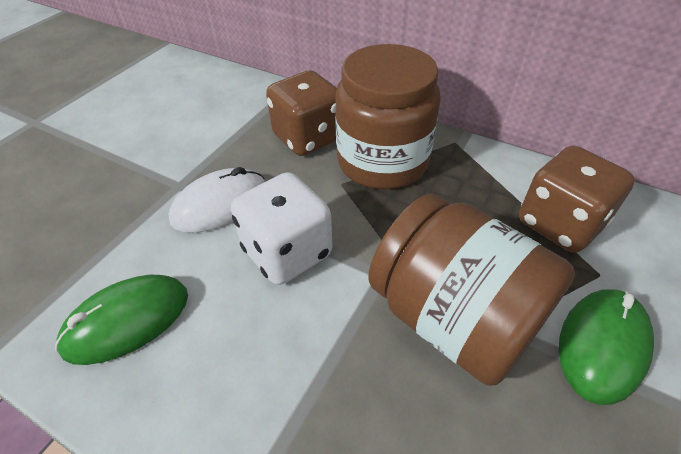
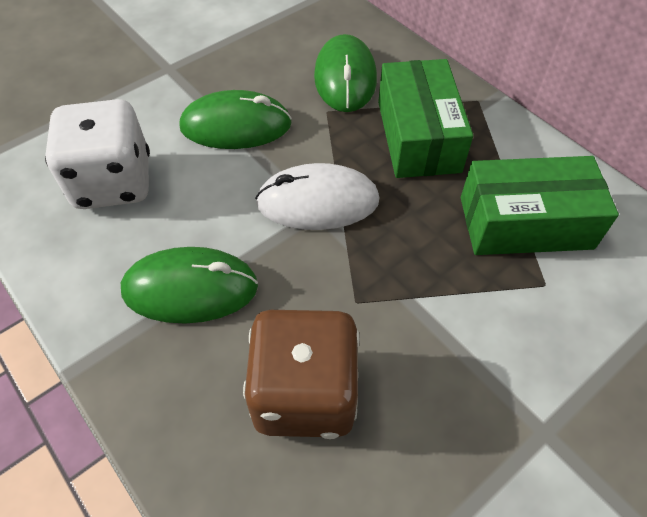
brown dice: 2 -> 1
brown jar: 2 -> 0
green box: 0 -> 2
green mouse: 2 -> 3

